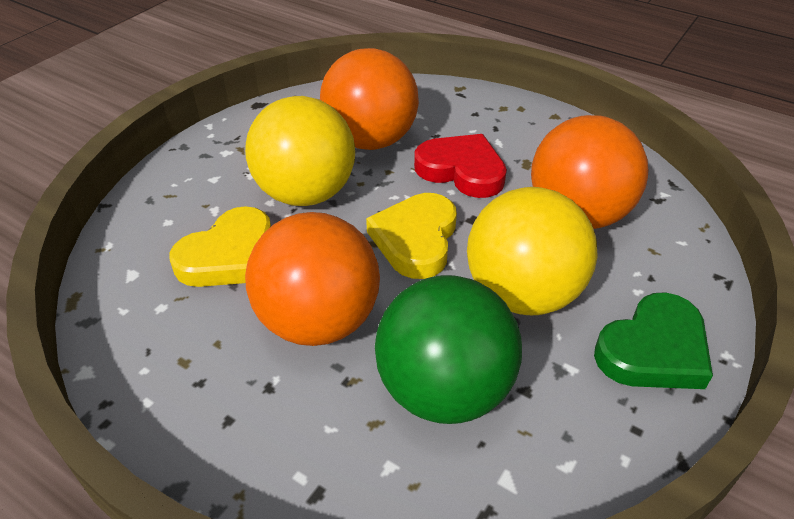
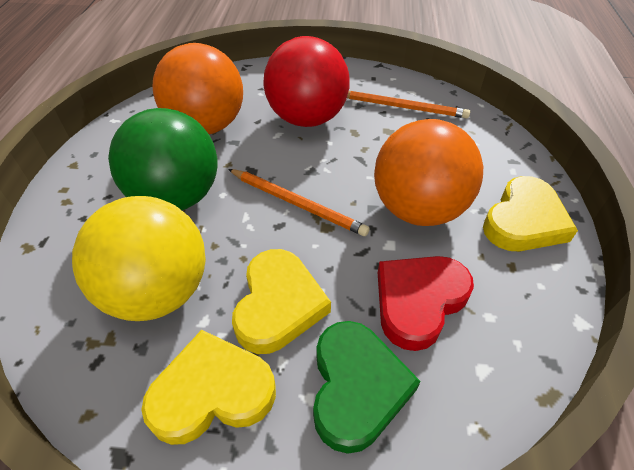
orange ball: 3 -> 2
orange pencil: 0 -> 2
red ball: 0 -> 1
yellow ball: 2 -> 1
yellow heart: 2 -> 3

